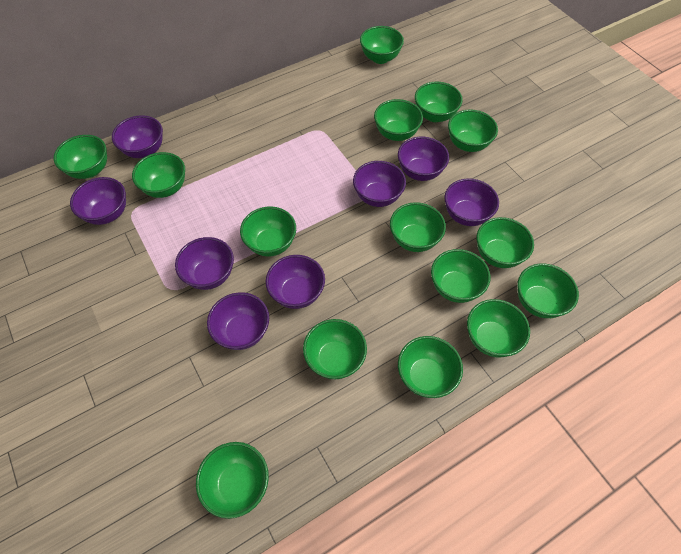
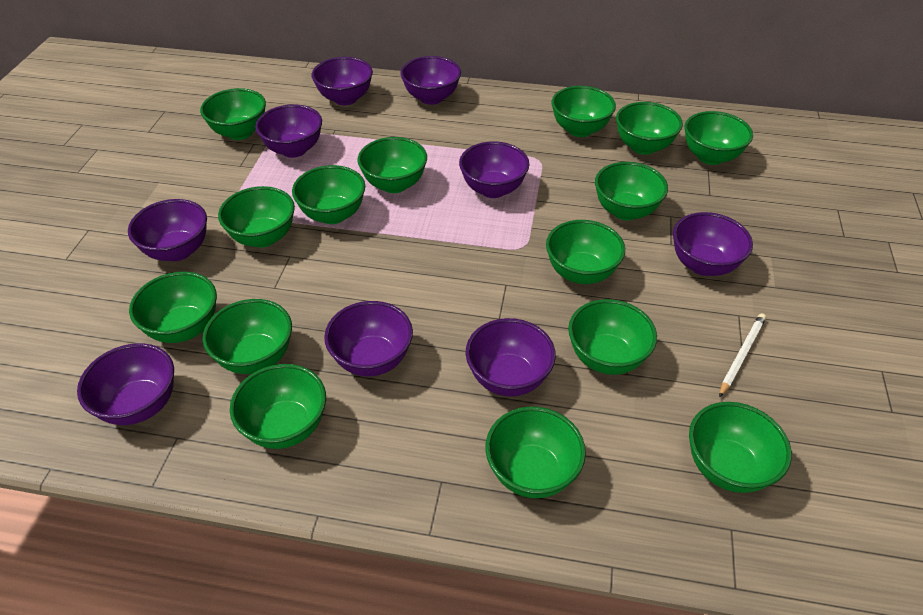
purple bowl: 8 -> 9
white pencil: 0 -> 1

